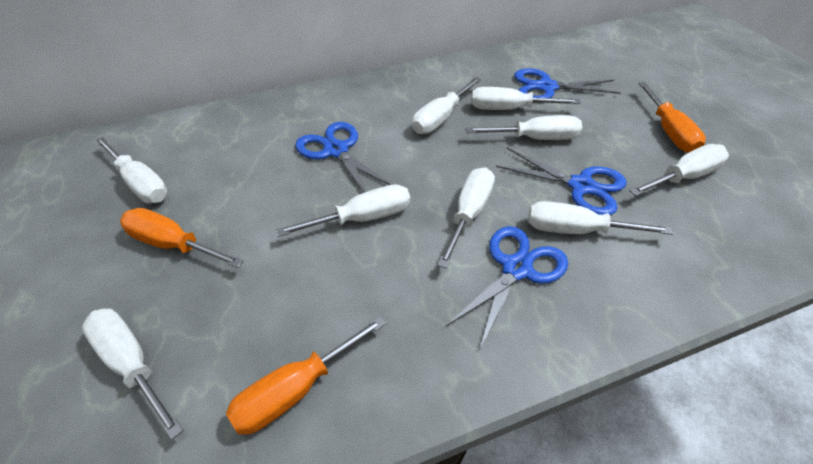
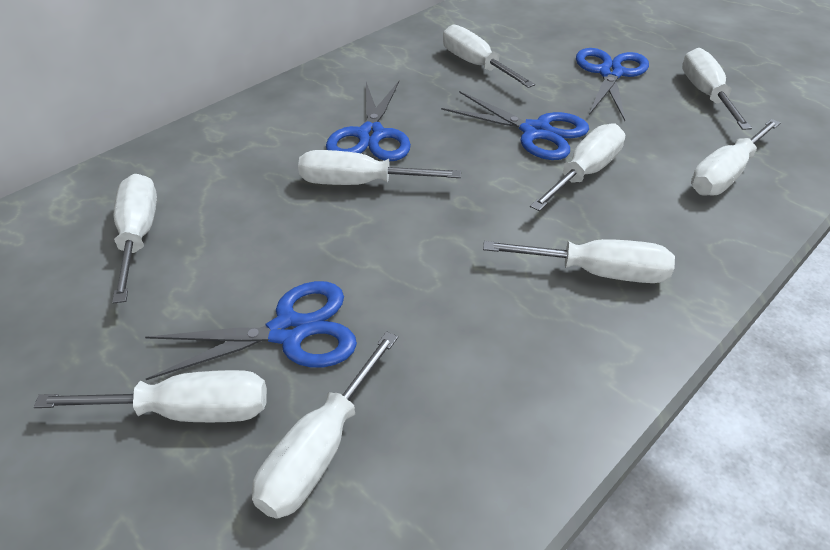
orange screwdriver: 3 -> 0

